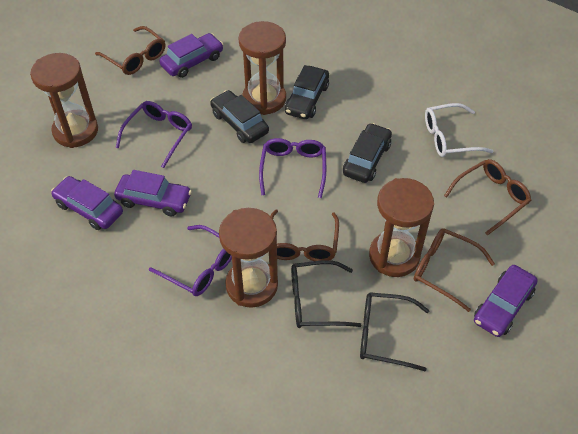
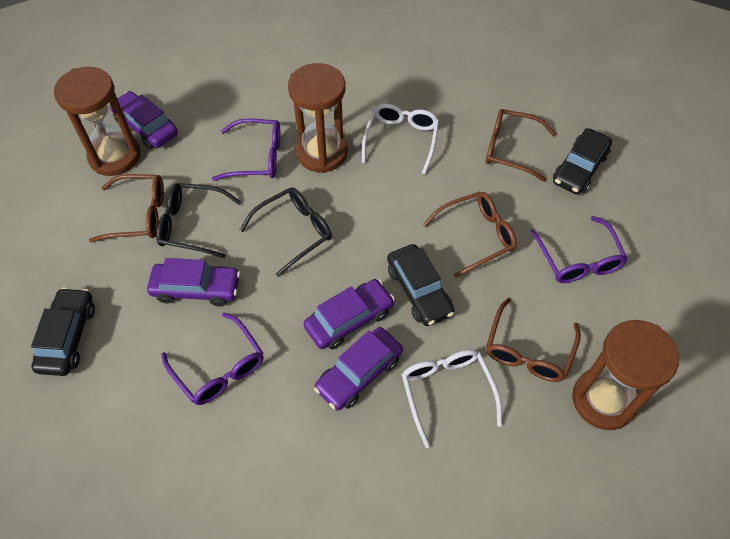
brown hourglass: 4 -> 3
white glasses: 1 -> 2

